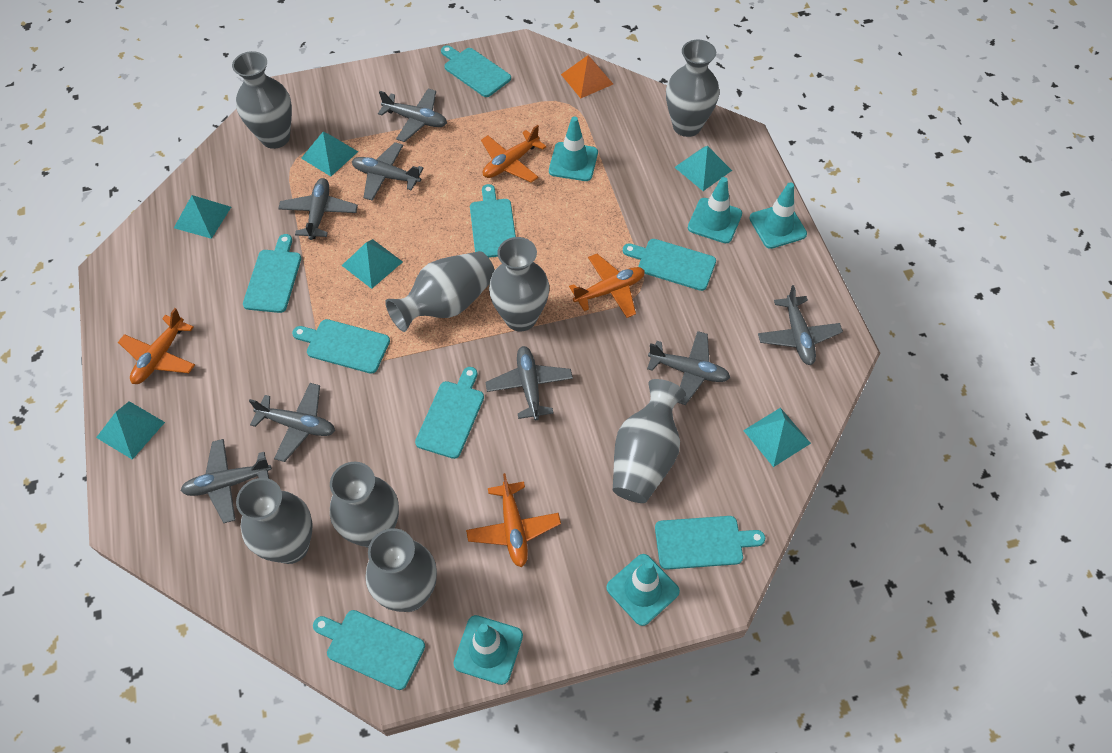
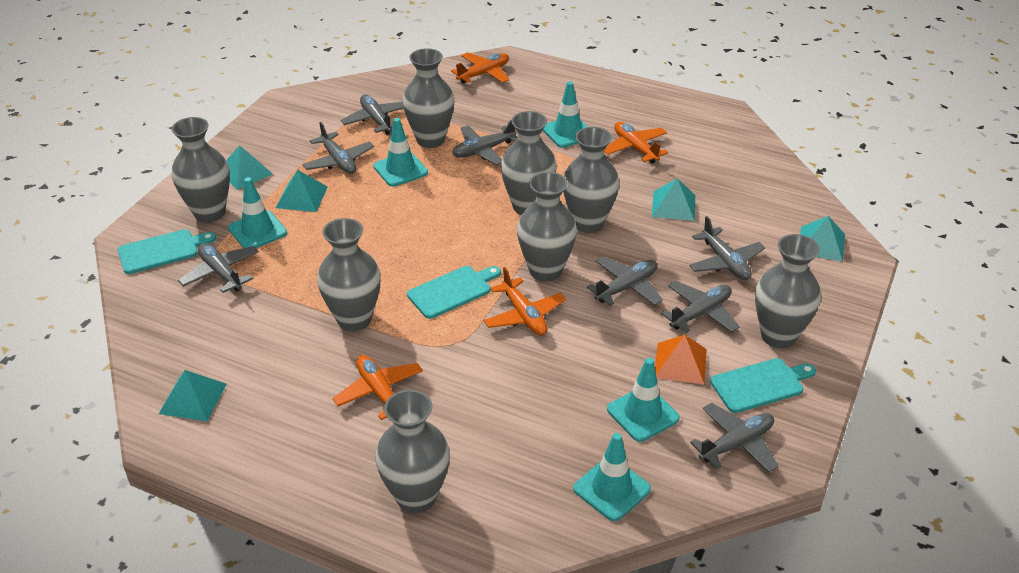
turquoise cutting board: 8 -> 3
turquoise pyramid: 6 -> 5

